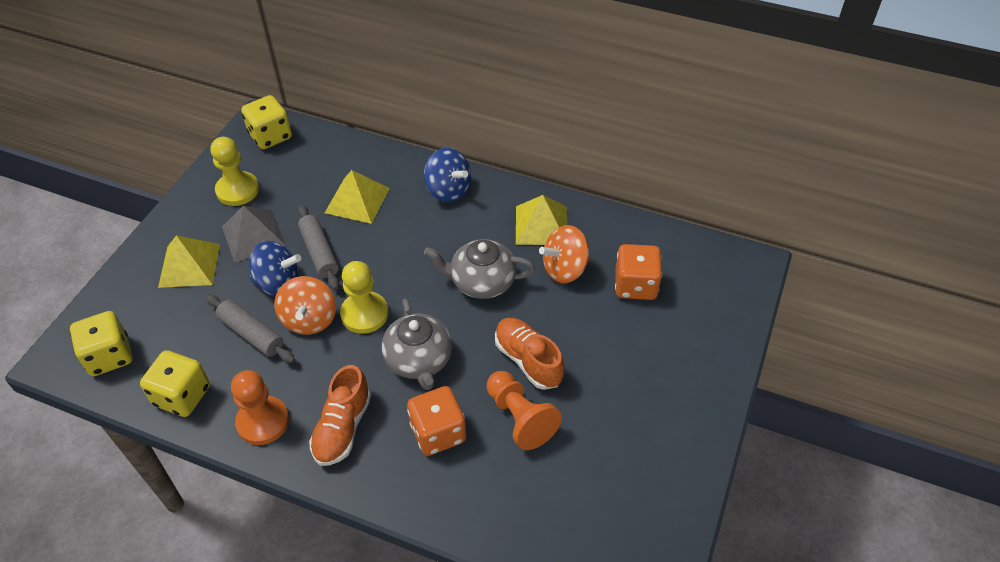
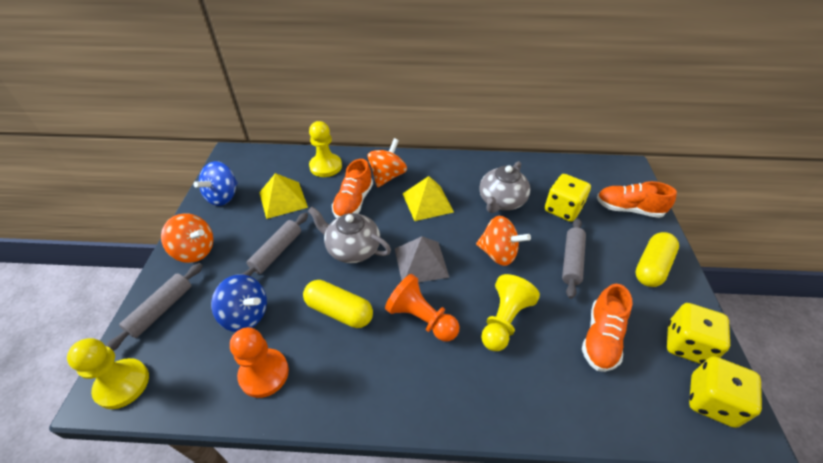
grey rolling pin: 2 -> 3
orange dice: 2 -> 0
orange shoe: 2 -> 3
orange spinning top: 2 -> 3
yellow capsule: 0 -> 2
yellow pawn: 2 -> 3
yellow pyramid: 3 -> 2

